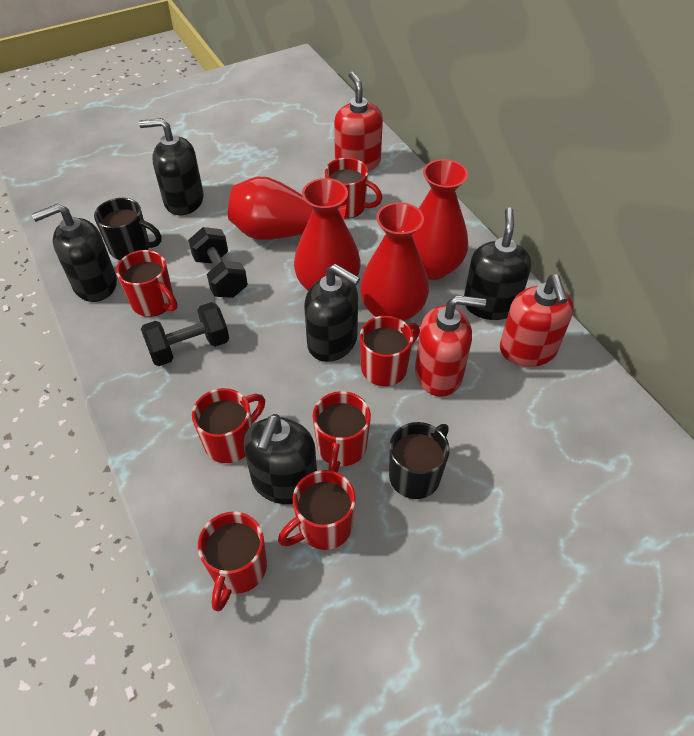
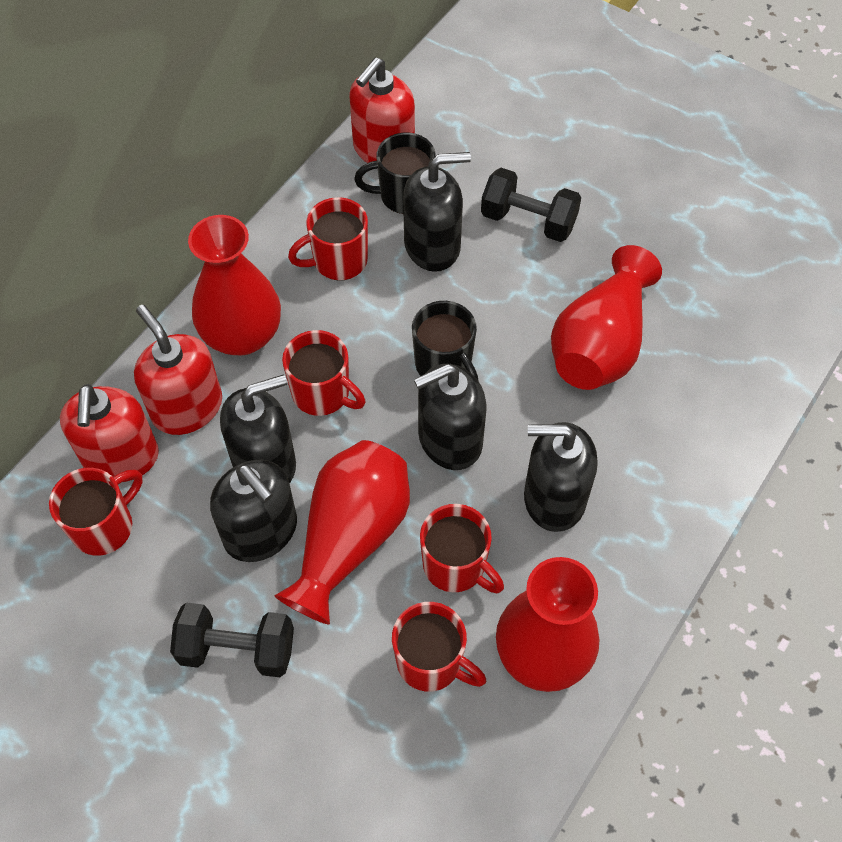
red mug: 7 -> 5

